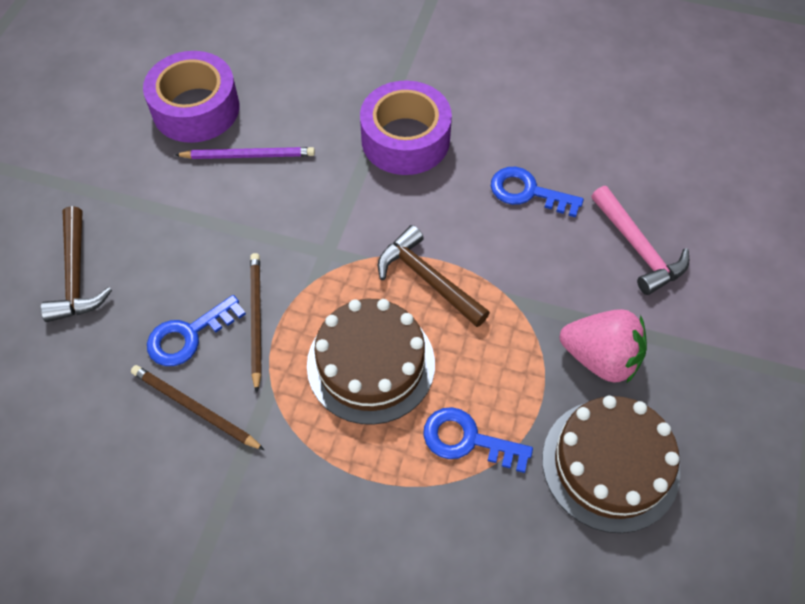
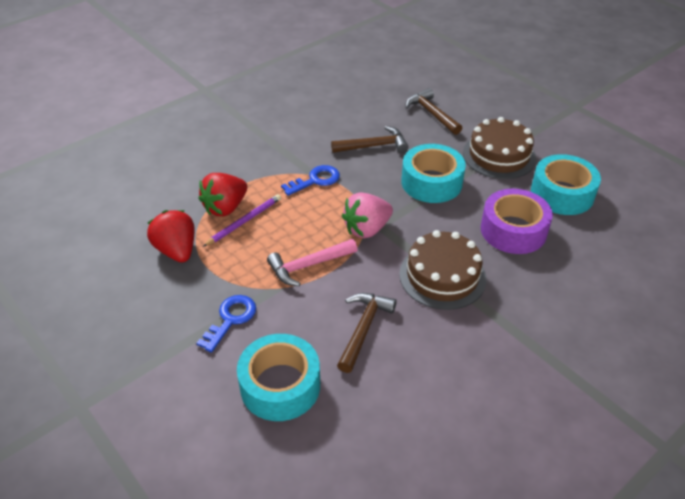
blue key: 3 -> 2
brown hammer: 2 -> 3
brown pencil: 2 -> 0
purple tape: 2 -> 1
red strawberry: 0 -> 2
turquoise tape: 0 -> 3

